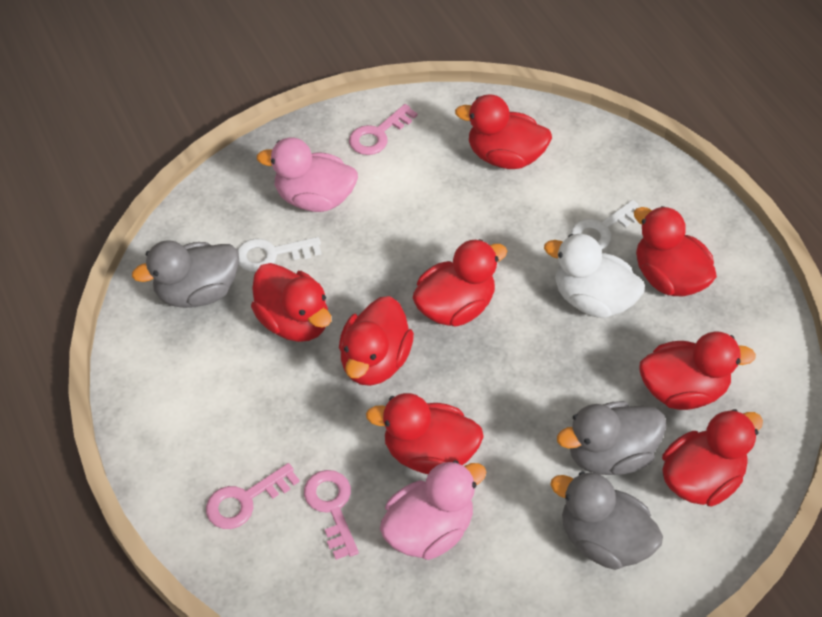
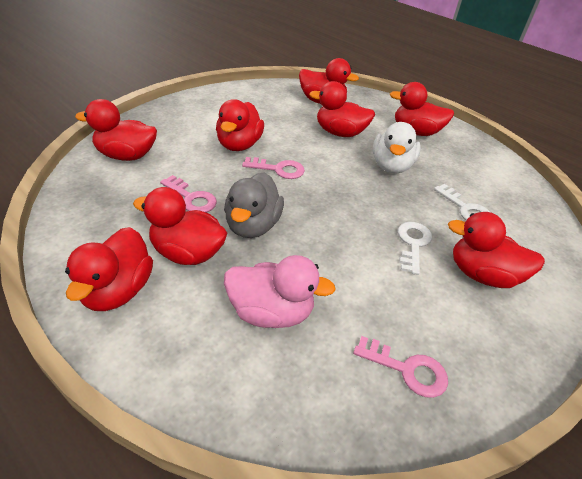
grey duck: 3 -> 1
pink duck: 2 -> 1

